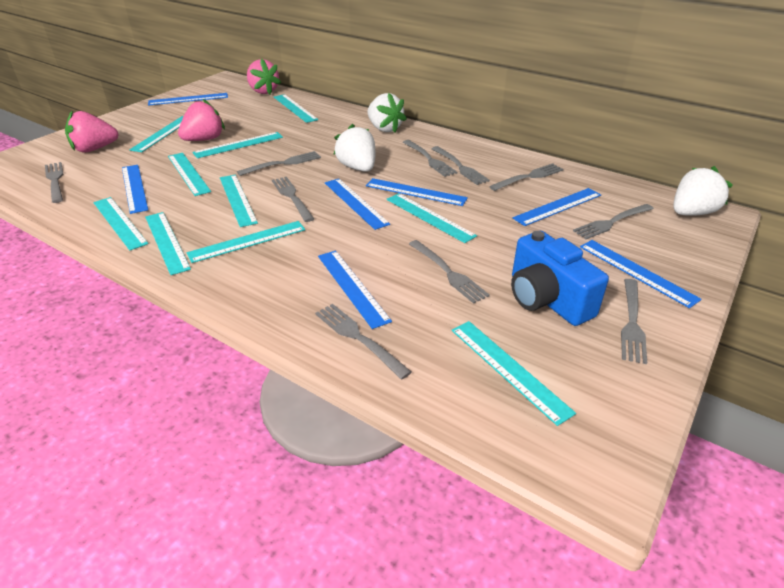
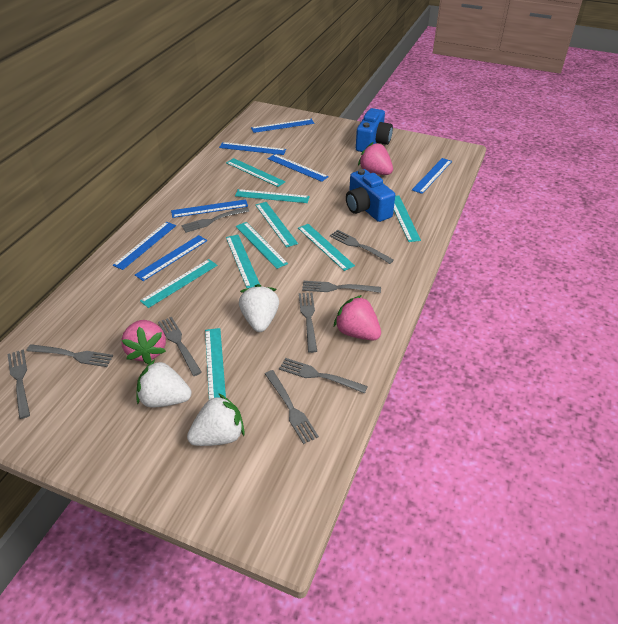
blue camera: 1 -> 2
grey fork: 10 -> 9
turquoise ruler: 10 -> 9

